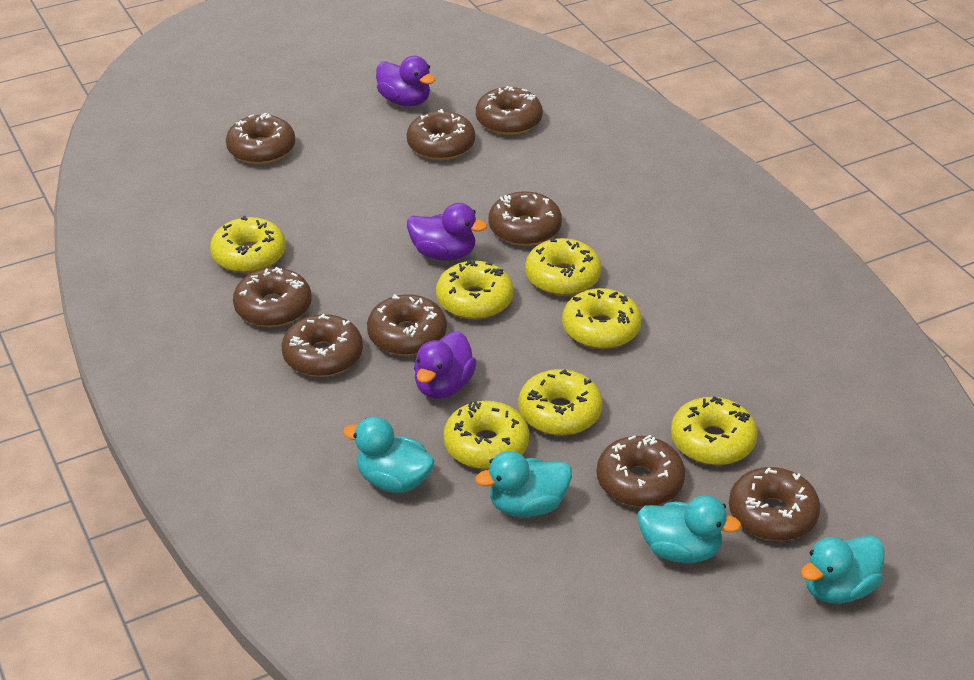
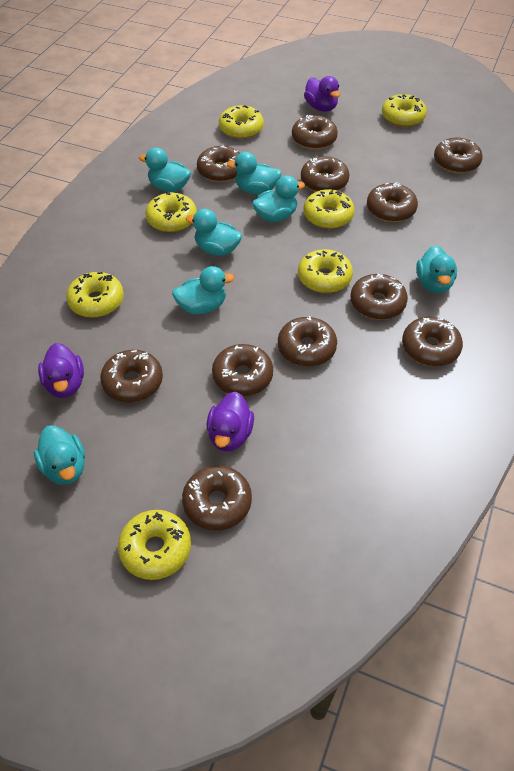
brown donut: 9 -> 11
turquoise duck: 4 -> 7

